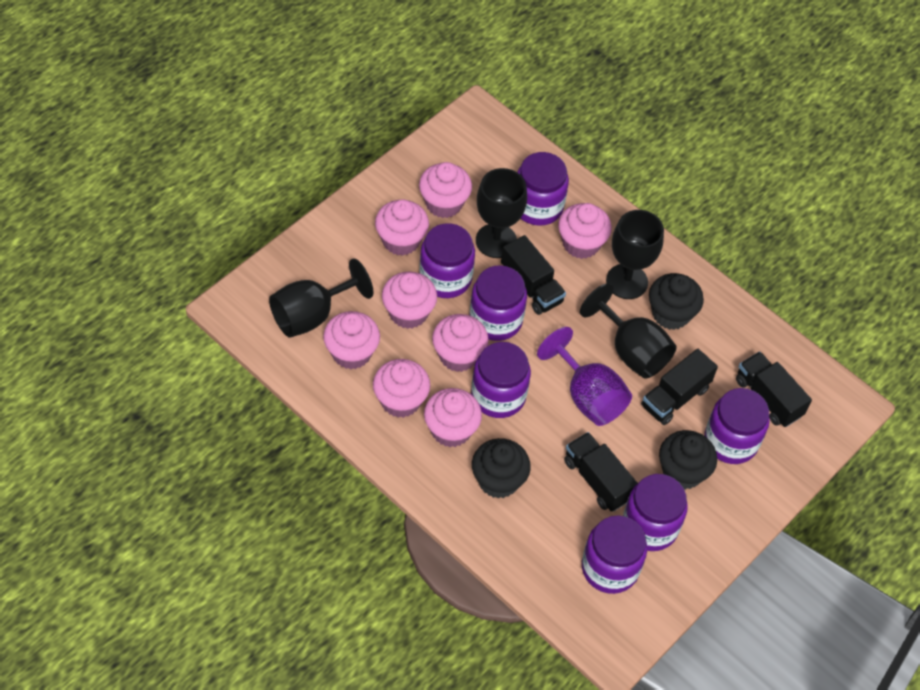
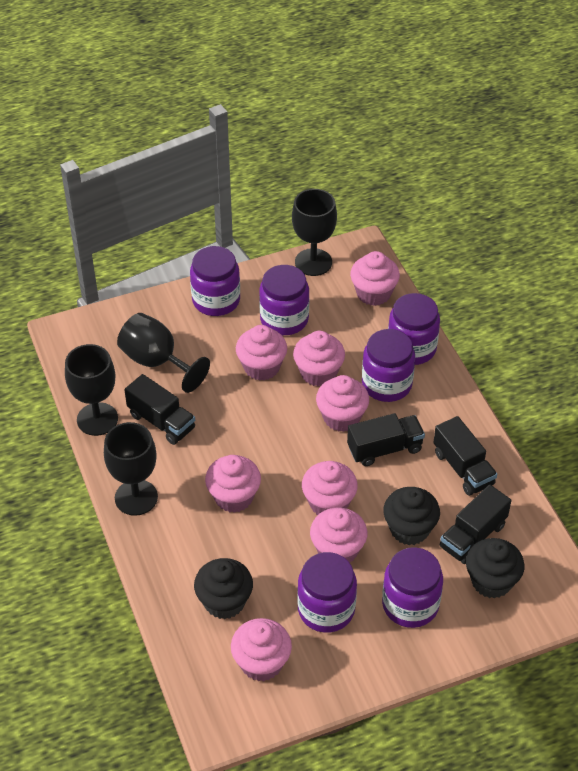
purple goblet: 1 -> 0
purple jar: 7 -> 6

